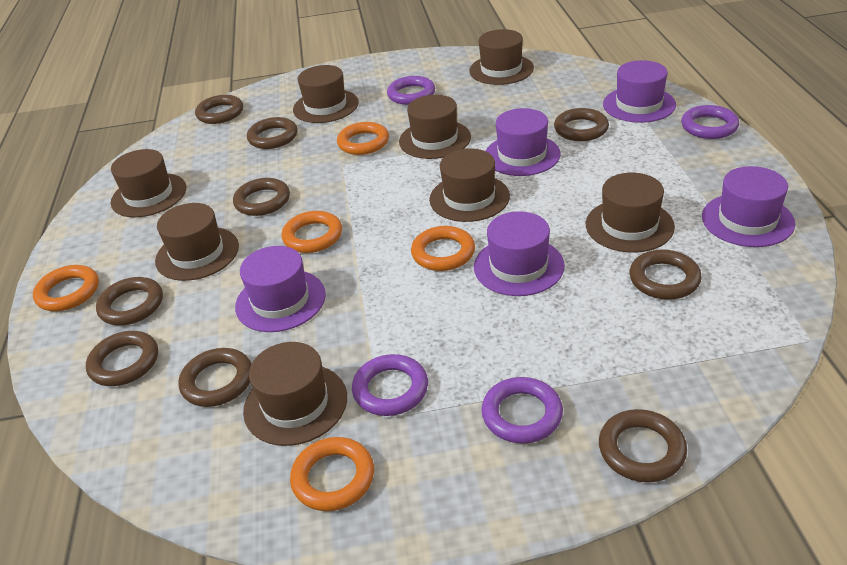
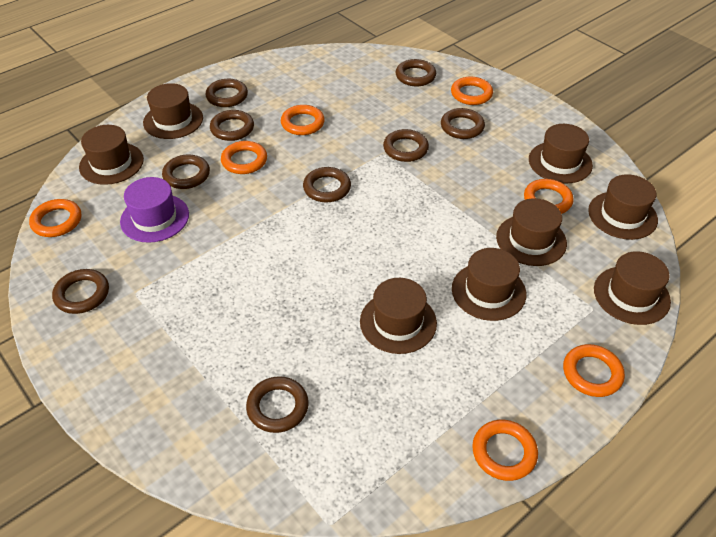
orange ring: 5 -> 7
purple hat: 5 -> 1
purple ring: 4 -> 0

